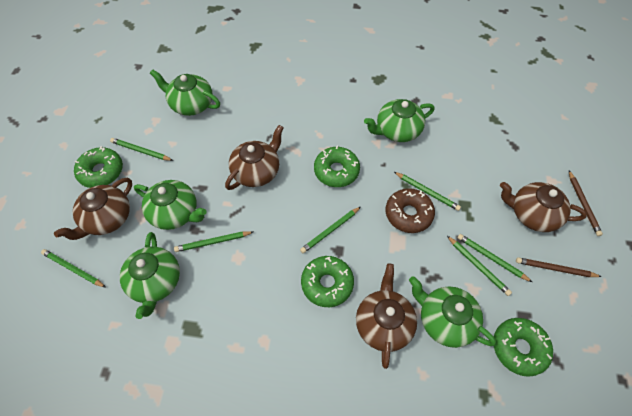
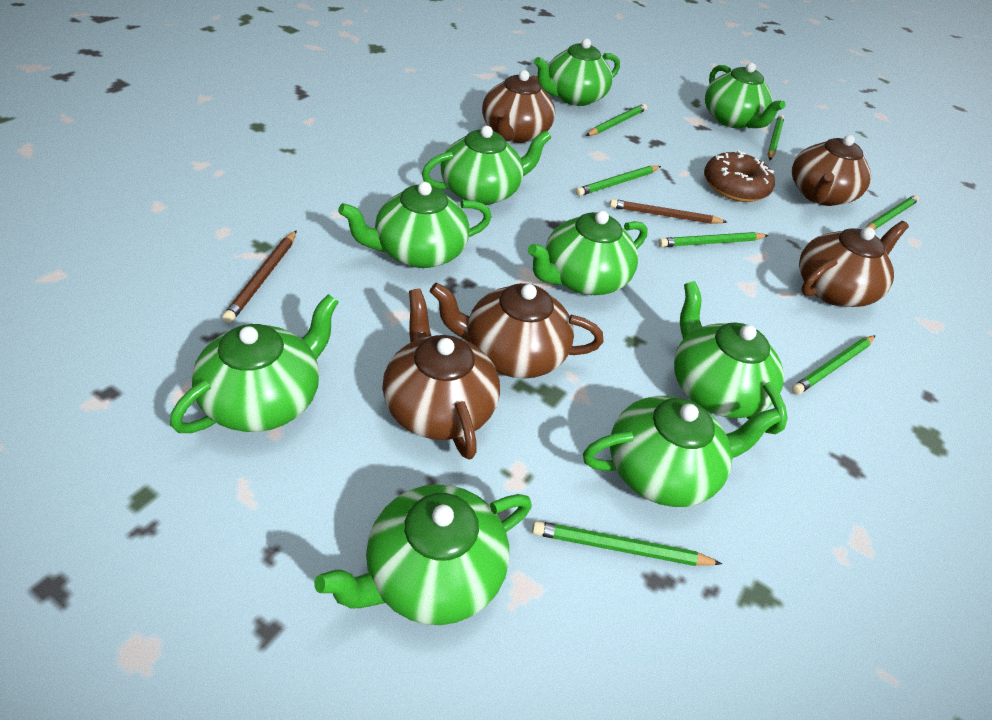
brown teapot: 4 -> 5
green donut: 4 -> 0
green teapot: 5 -> 9

